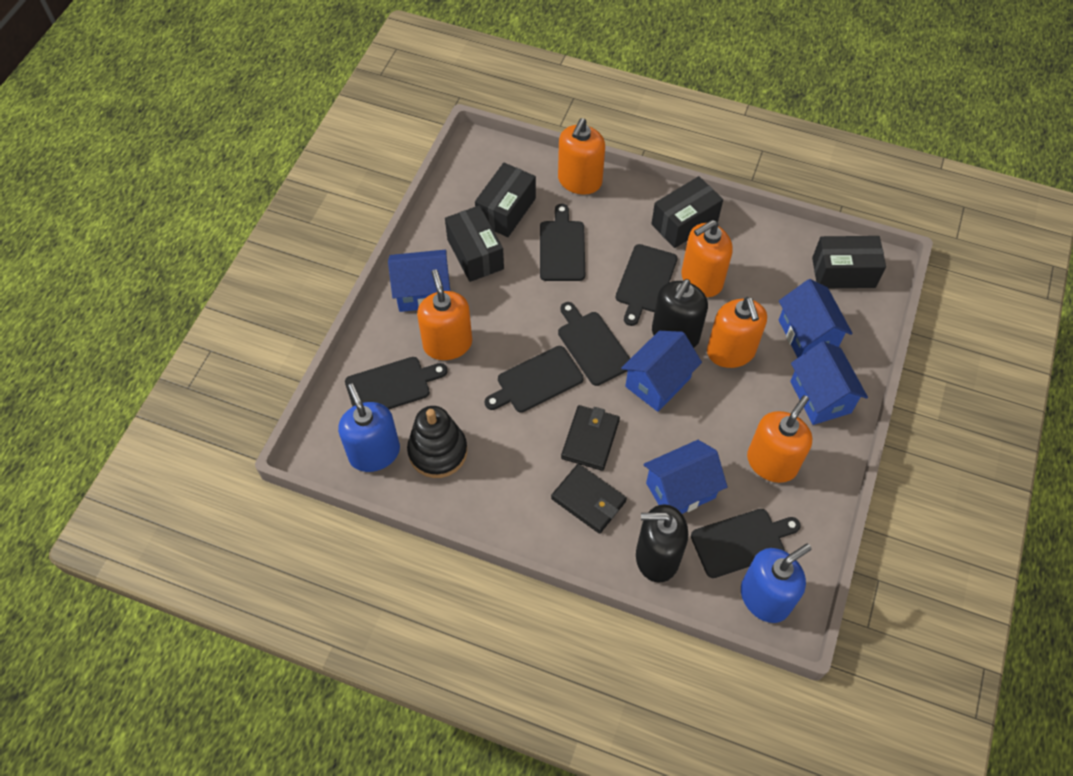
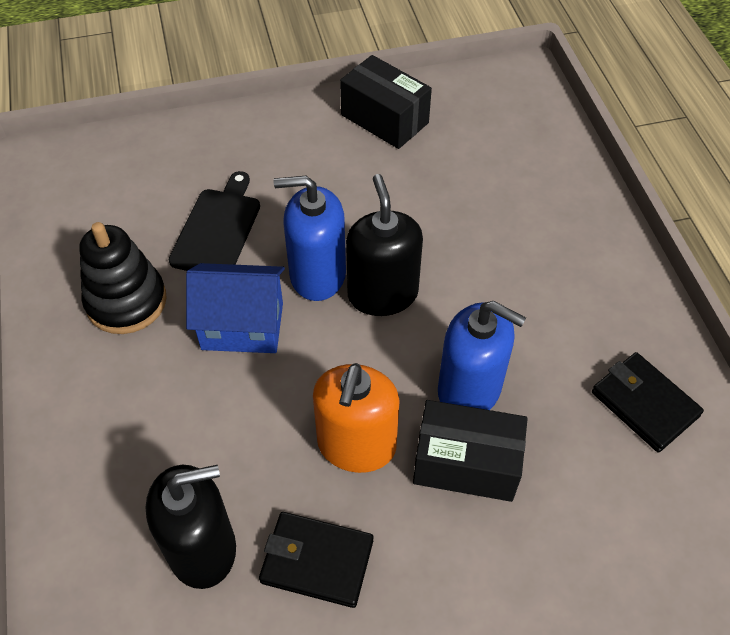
black box: 4 -> 2
black cutting board: 6 -> 1
blue house: 5 -> 1
orange soap dispenser: 5 -> 1

